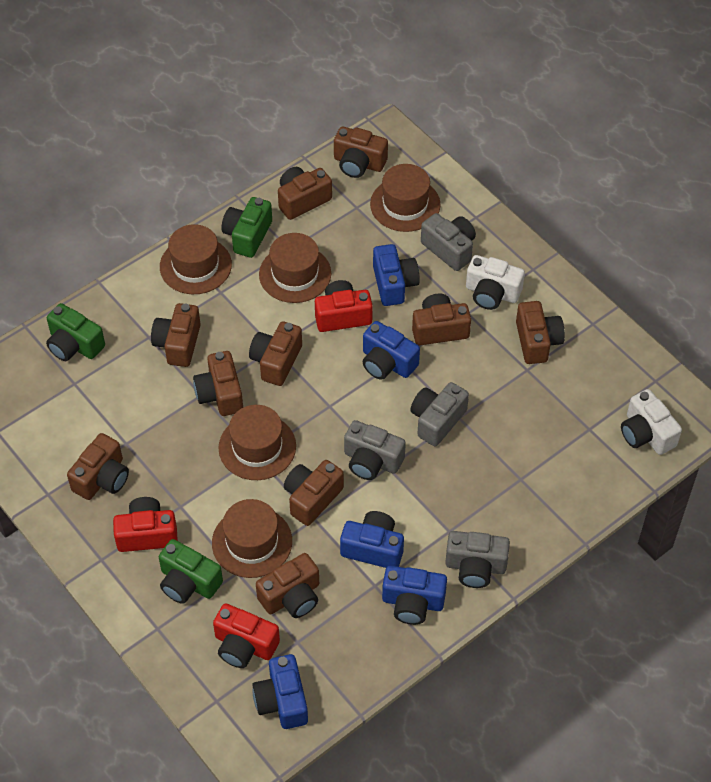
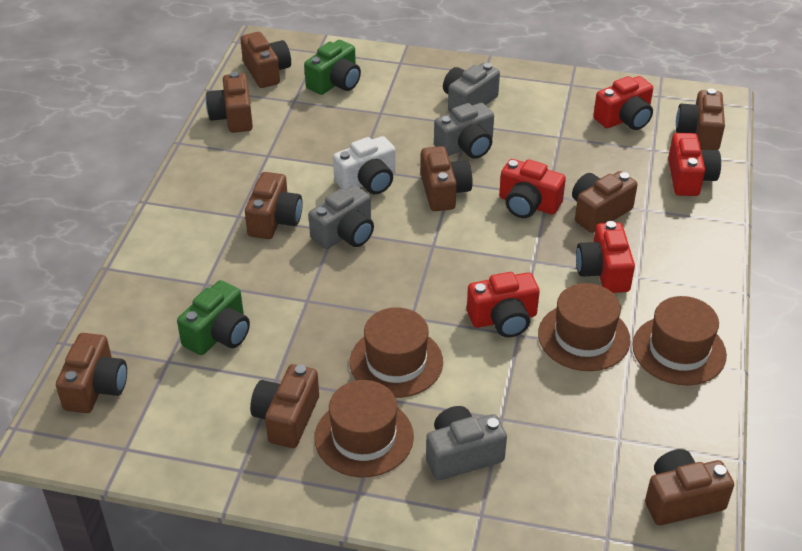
blue camera: 5 -> 0
brown camera: 10 -> 9
brown hat: 5 -> 4
green camera: 3 -> 2
red camera: 3 -> 5
white camera: 2 -> 1

